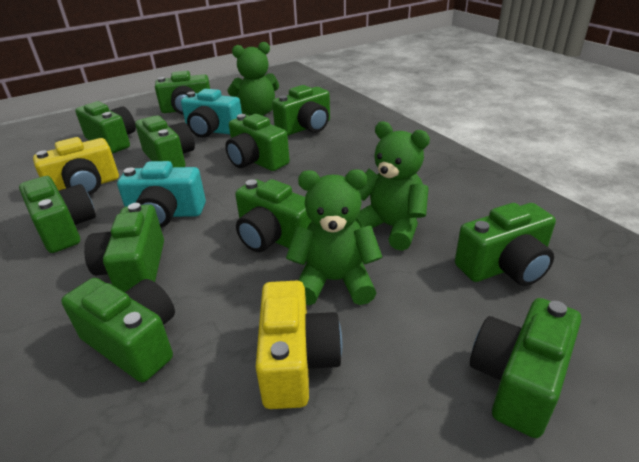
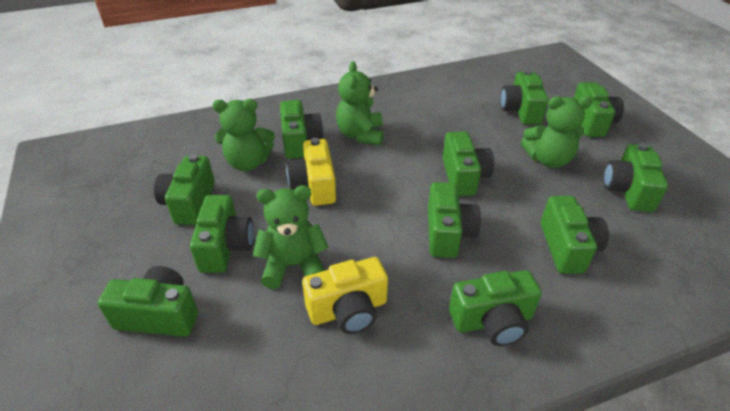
green teddy bear: 3 -> 4
turquoise camera: 2 -> 0

